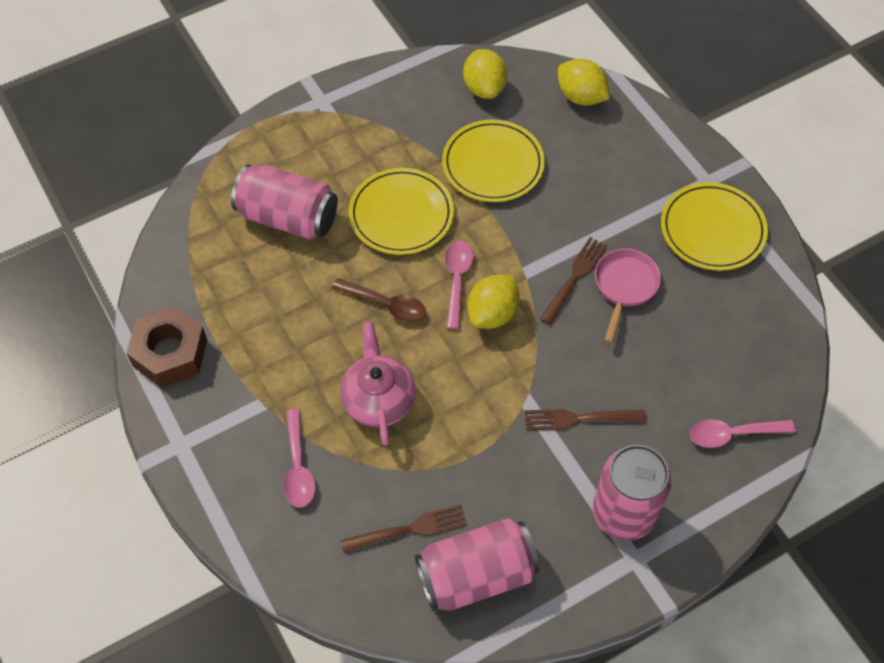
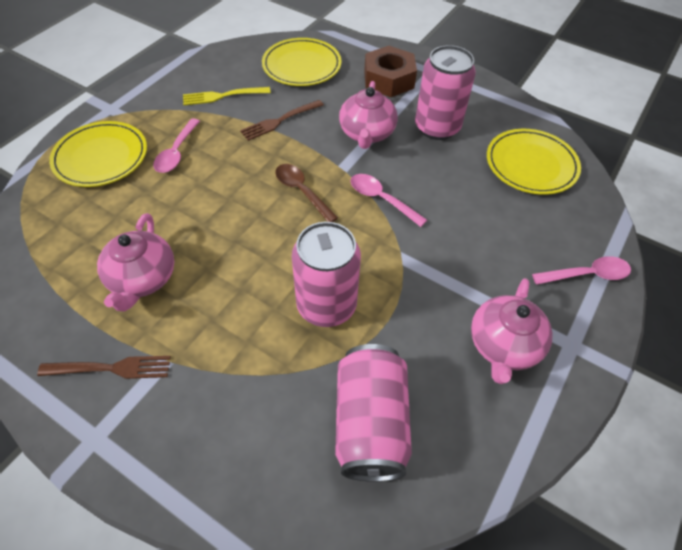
brown fork: 3 -> 2
pink pan: 1 -> 0
pink teapot: 1 -> 3
yellow fork: 0 -> 1
yellow lemon: 3 -> 0

